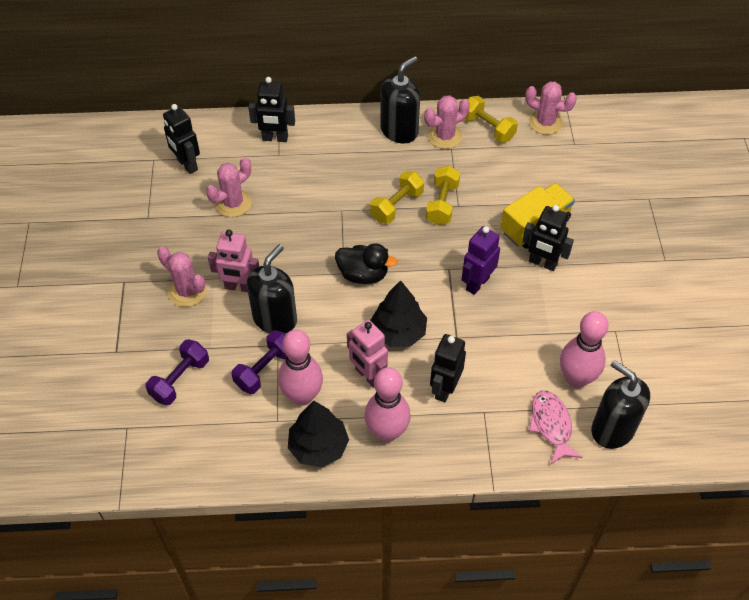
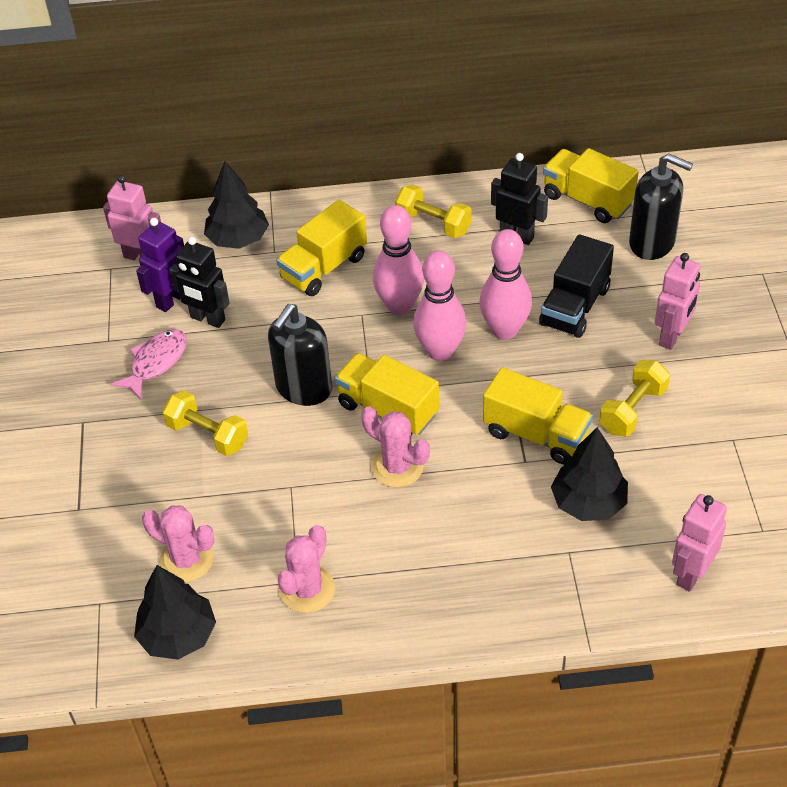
black duck: 1 -> 0
black robot: 4 -> 2
black soap dispenser: 3 -> 2
black tree: 2 -> 3
black truck: 0 -> 1
pink cactus: 4 -> 3
pink robot: 2 -> 3
purple dumbbell: 2 -> 0
yellow truck: 1 -> 4

